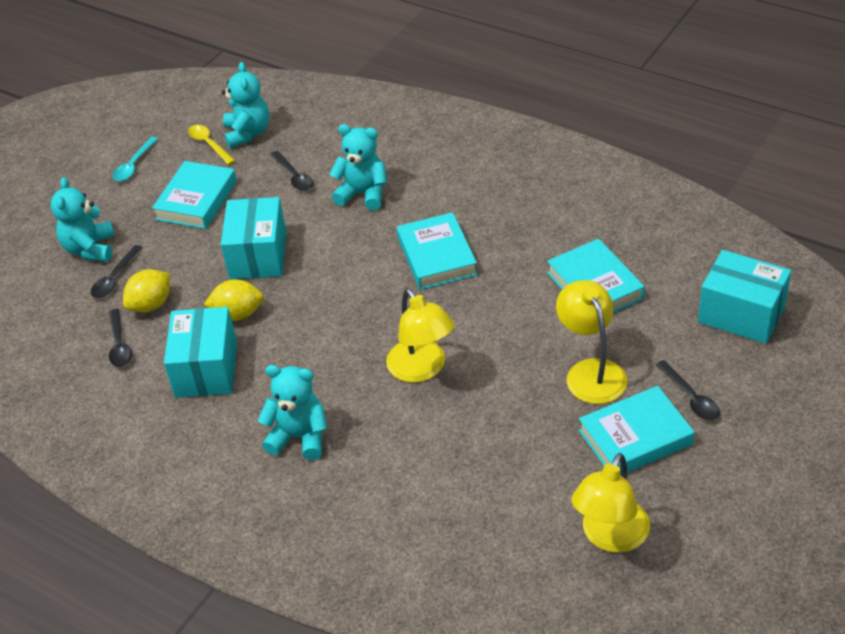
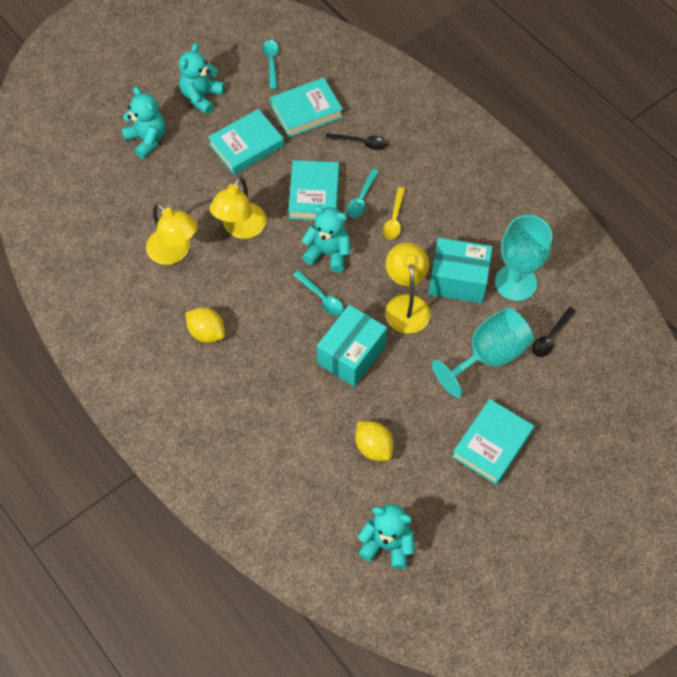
black spoon: 4 -> 2
turquoise box: 3 -> 2
turquoise goblet: 0 -> 2
turquoise spoon: 1 -> 3

